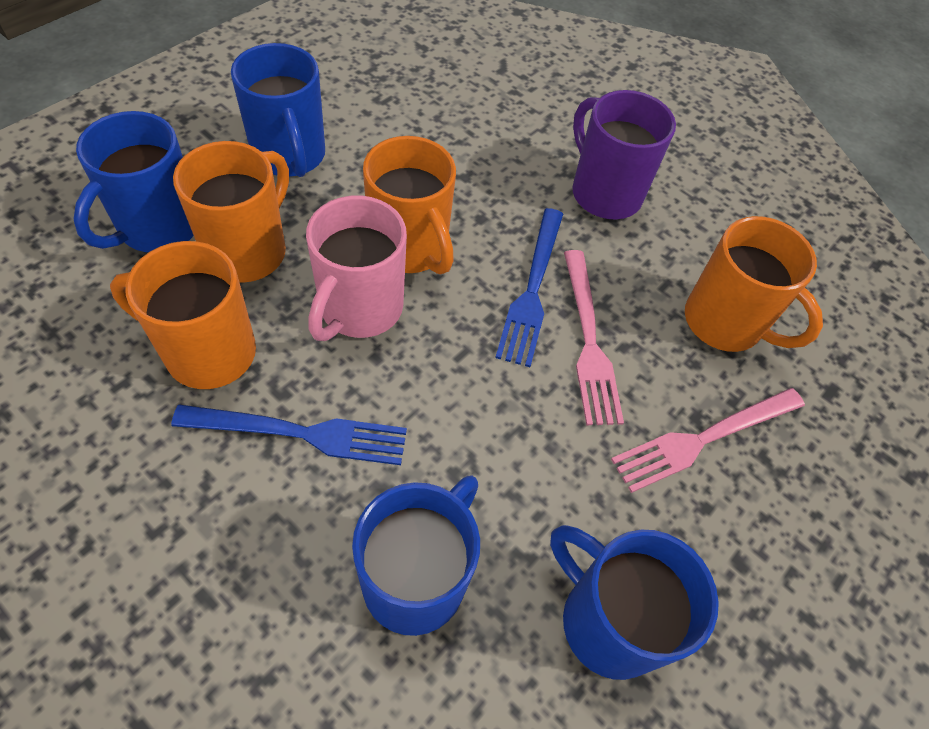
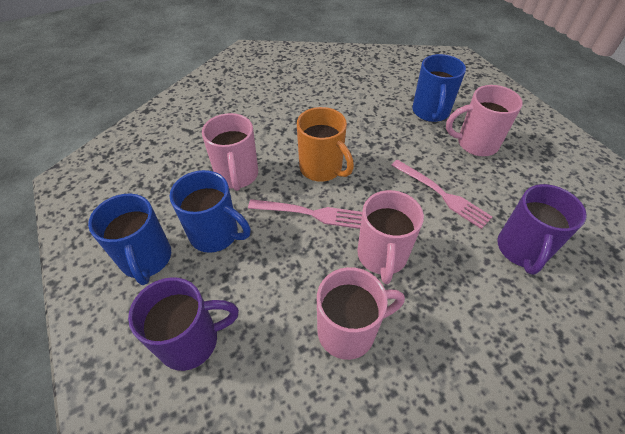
blue fork: 2 -> 0
blue mug: 4 -> 3
orange mug: 4 -> 1
pink mug: 1 -> 4
purple mug: 1 -> 2

